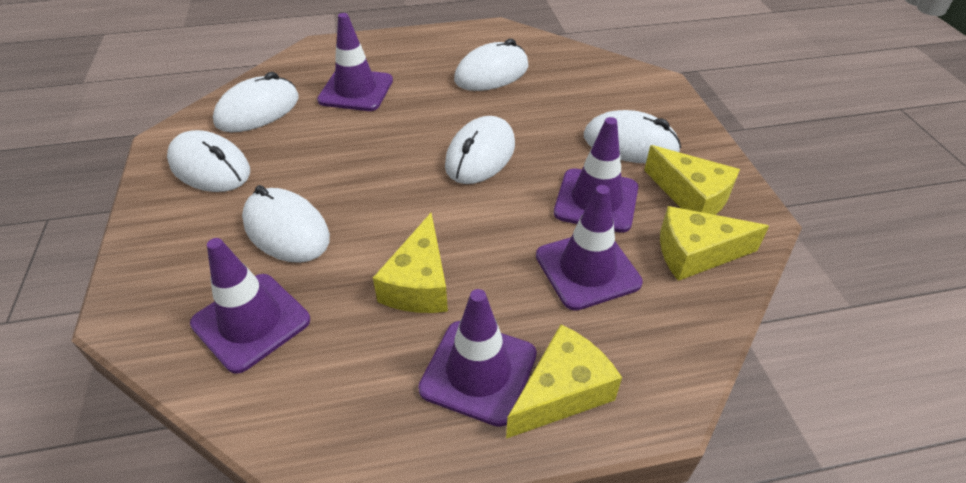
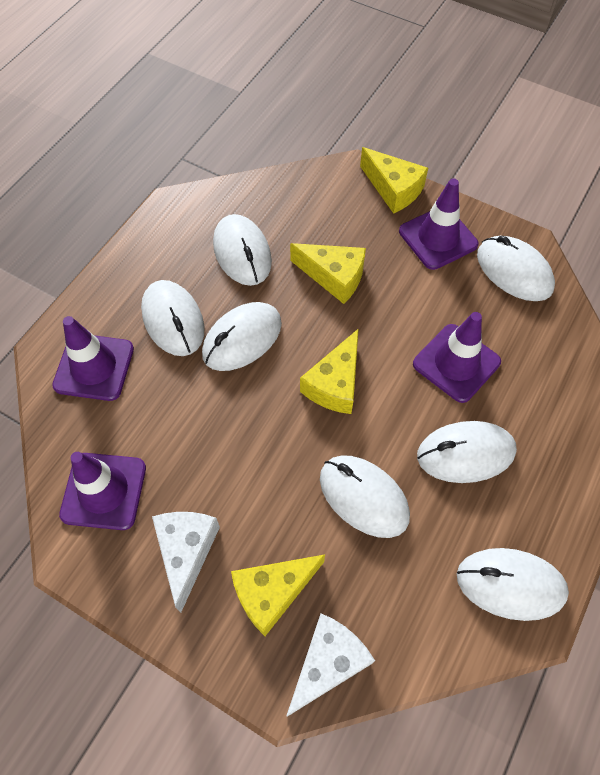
purple traffic cone: 5 -> 4
white cheese: 0 -> 2
white mouse: 6 -> 7

